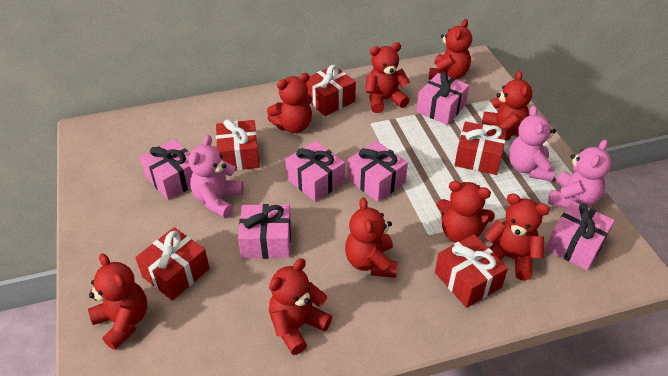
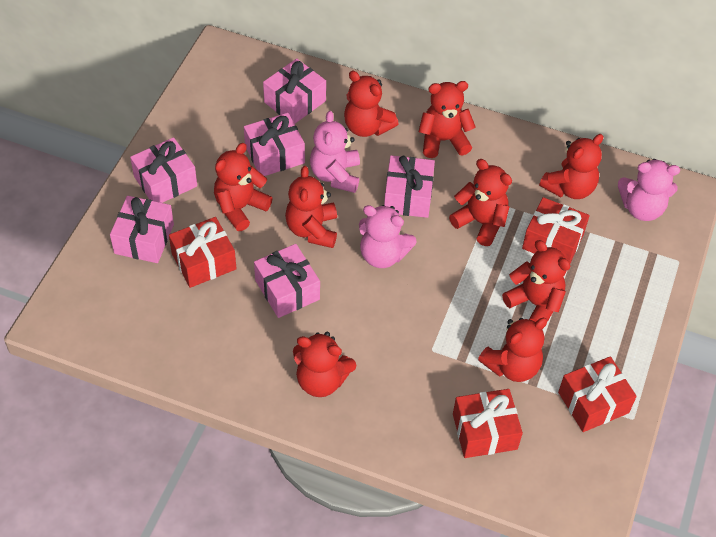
red gift: 5 -> 4

